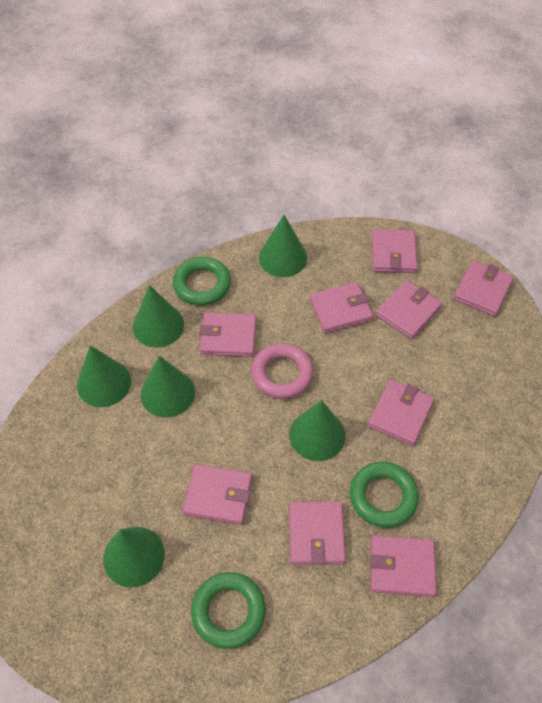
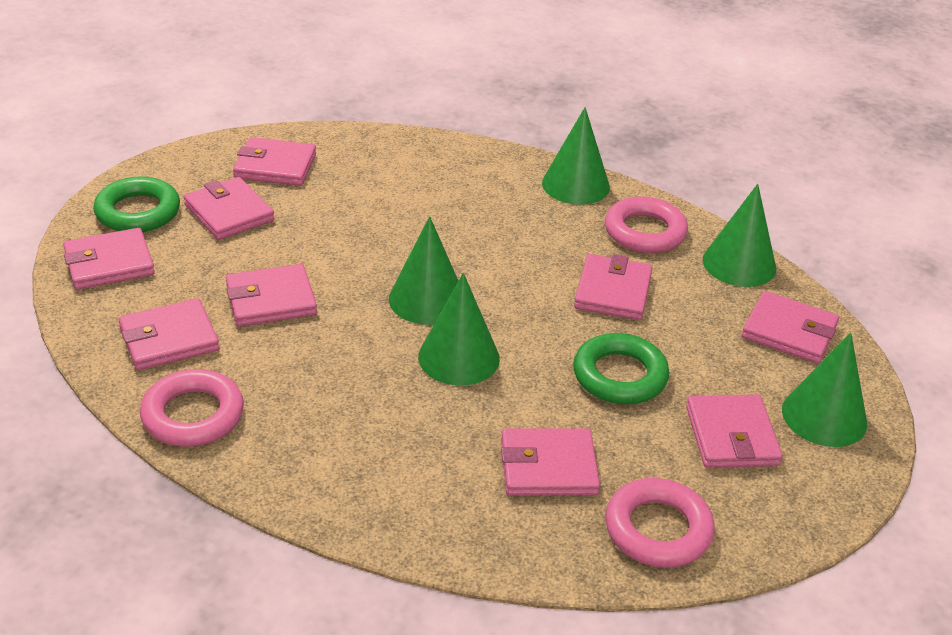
green cone: 6 -> 5
green ring: 3 -> 2
pink ring: 1 -> 3

